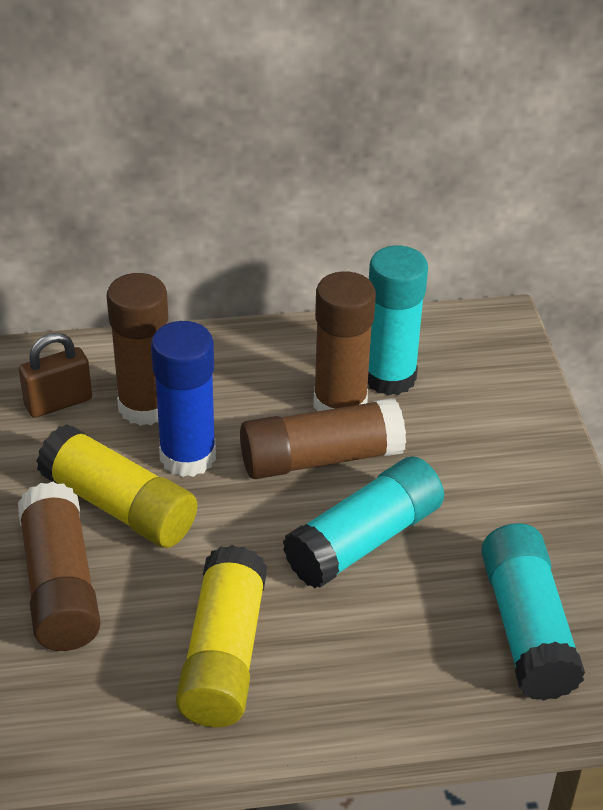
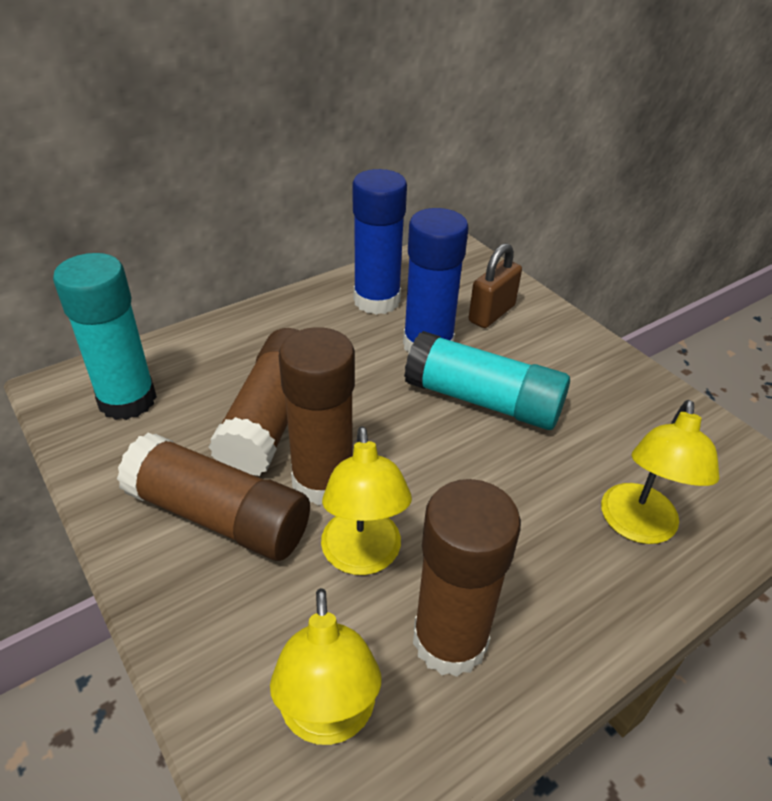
blue glue stick: 1 -> 2
turquoise glue stick: 3 -> 2
yellow glue stick: 2 -> 0
yellow lamp: 0 -> 3

